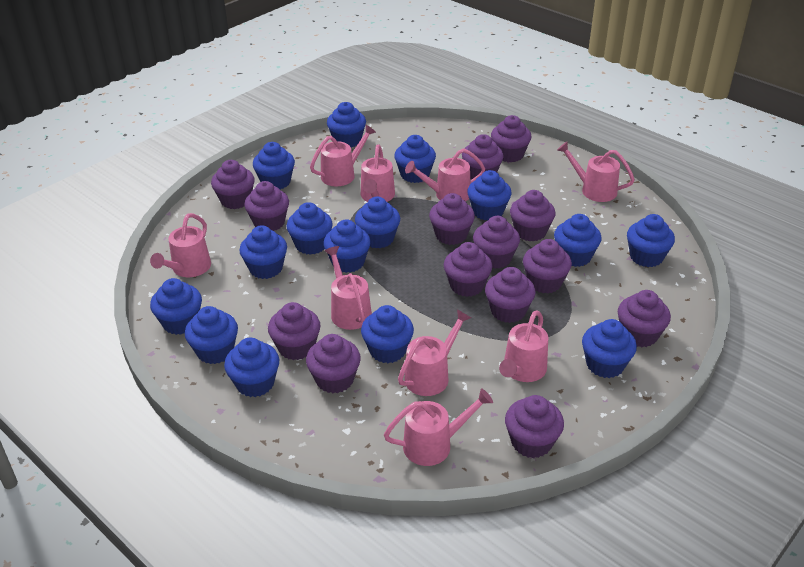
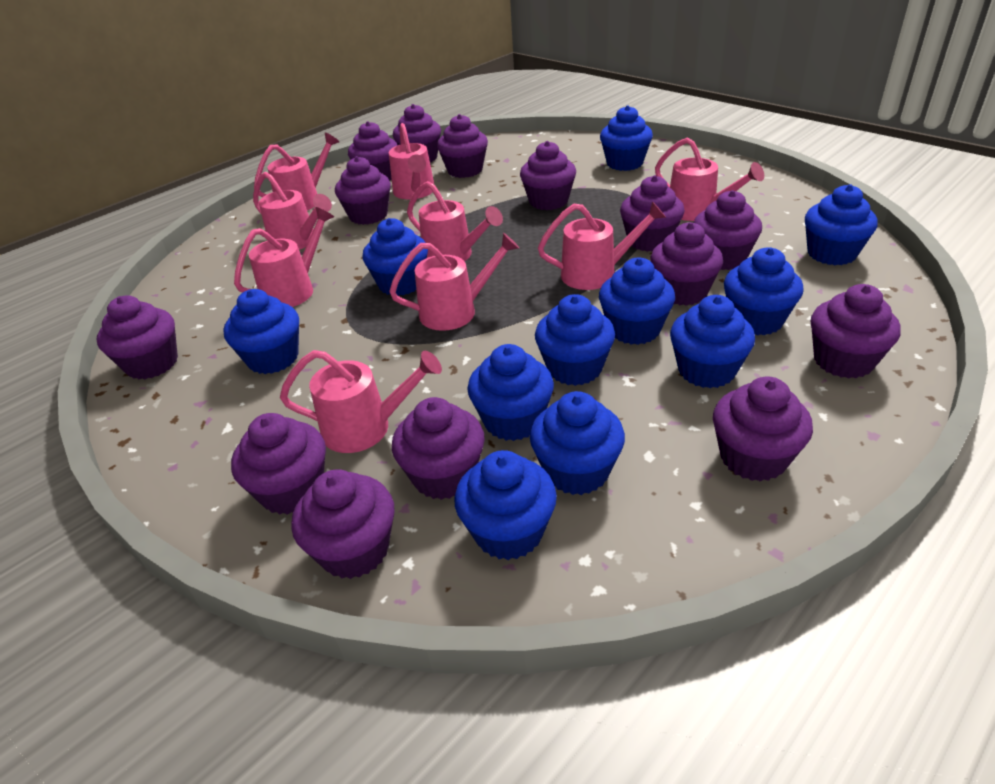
blue cupcake: 15 -> 11

